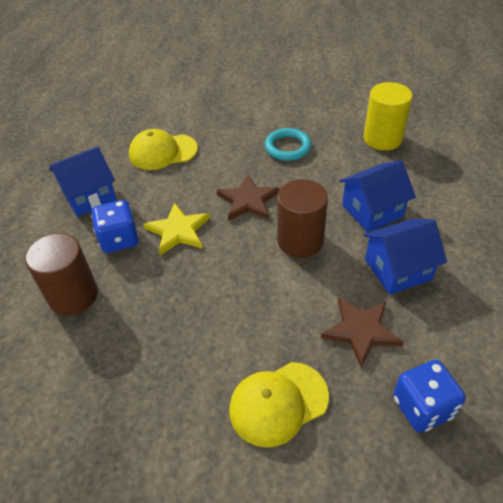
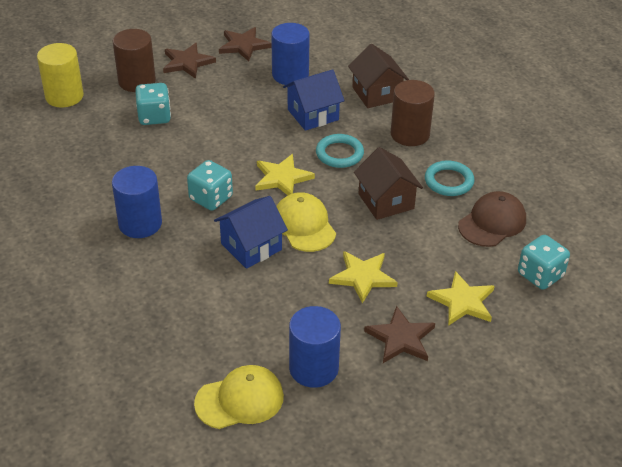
blue cylinder: 0 -> 3
blue dice: 2 -> 0
blue house: 3 -> 2
brown cap: 0 -> 1
brown house: 0 -> 2
brown star: 2 -> 3
turquoise dice: 0 -> 3
turquoise ring: 1 -> 2
yellow star: 1 -> 3

